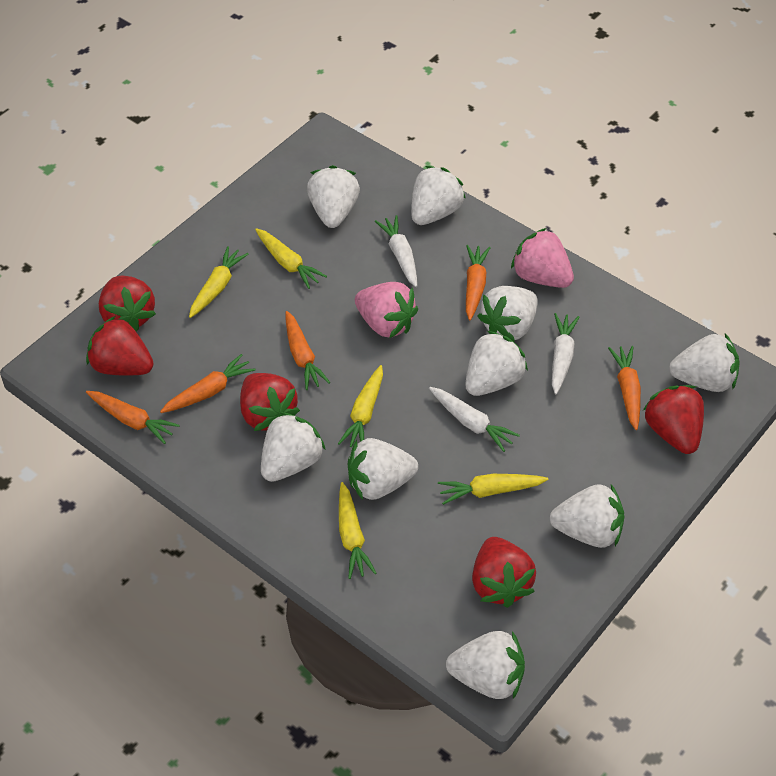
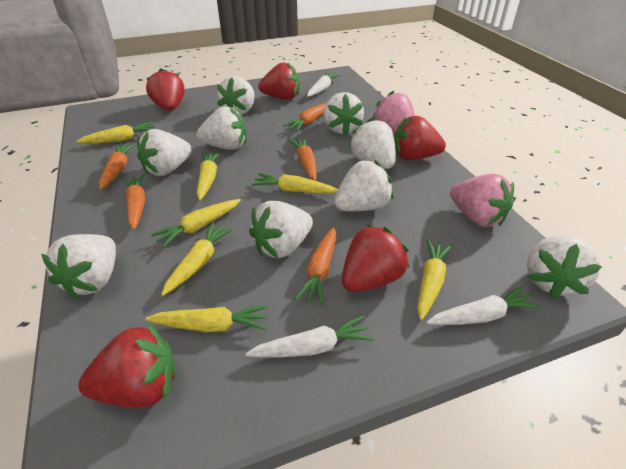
yellow carrot: 5 -> 7

